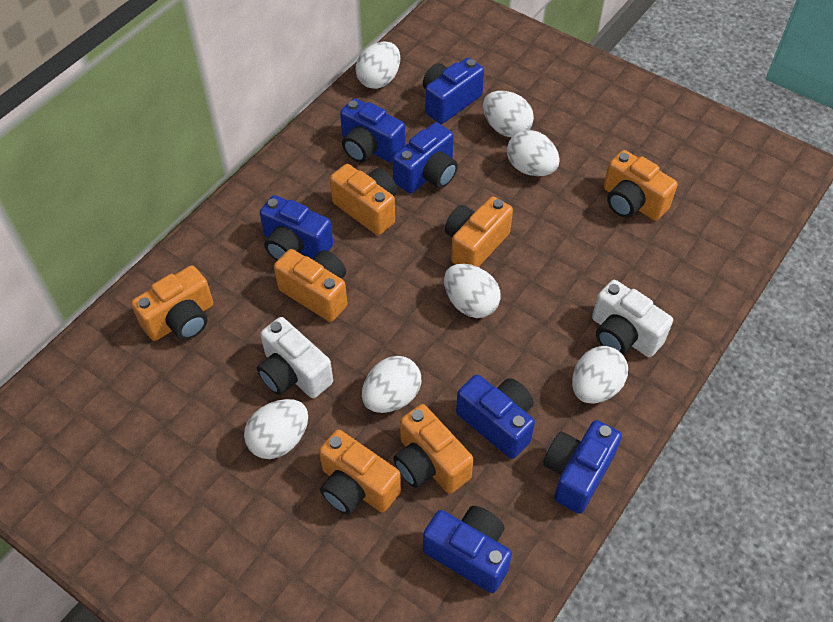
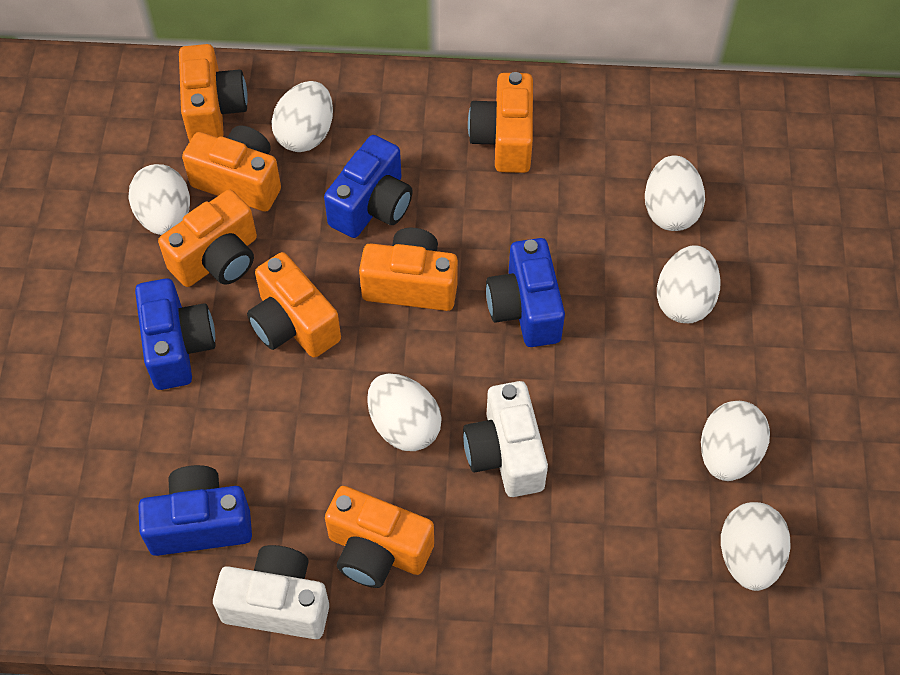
blue camera: 7 -> 4

